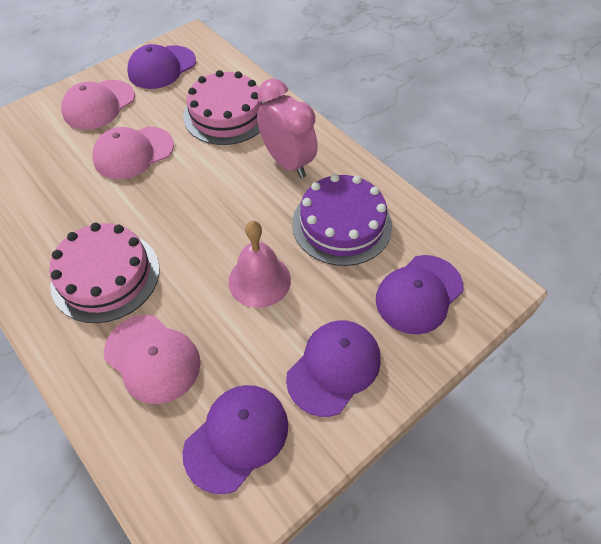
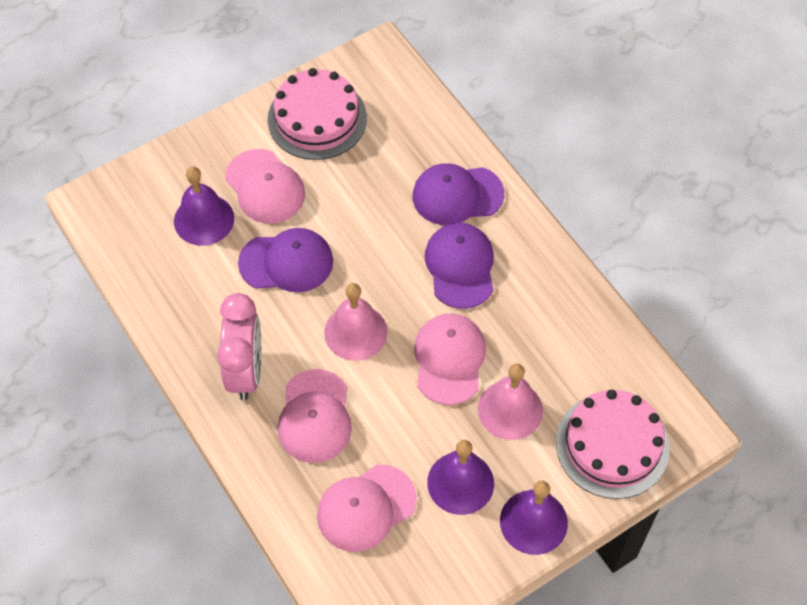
pink bell: 1 -> 2
pink cap: 3 -> 4
purple bell: 0 -> 3
purple cake: 1 -> 0
purple cap: 4 -> 3

